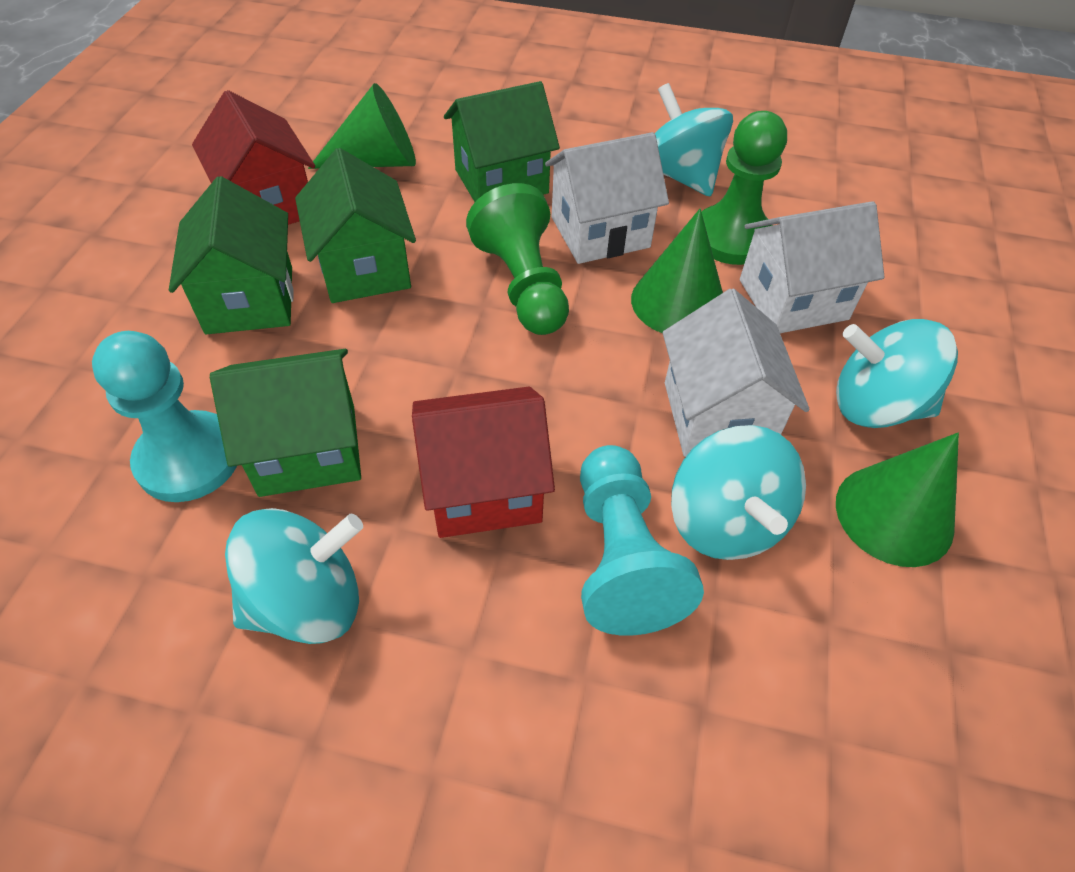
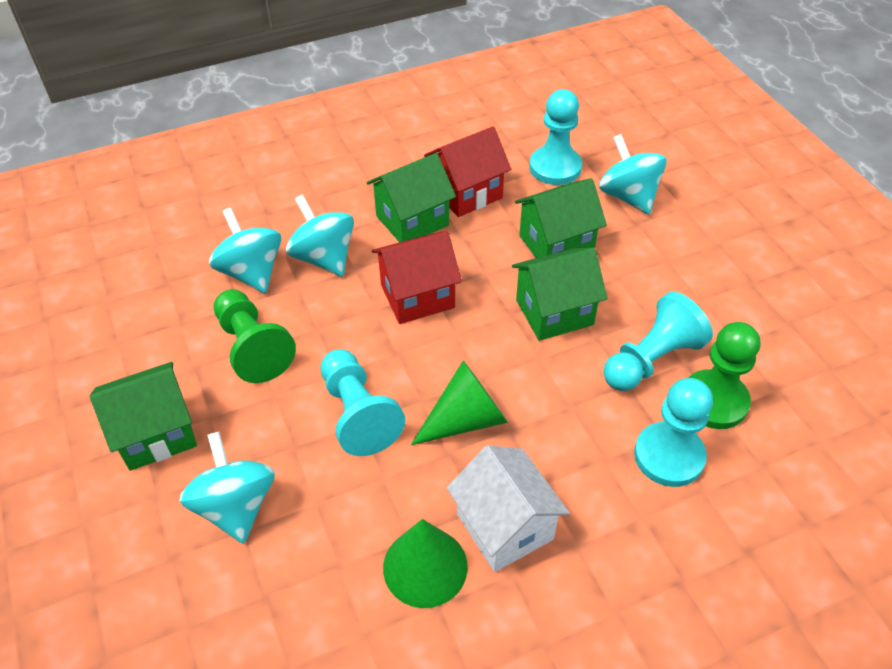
green cone: 3 -> 2
turquoise pawn: 2 -> 4
white house: 3 -> 1

